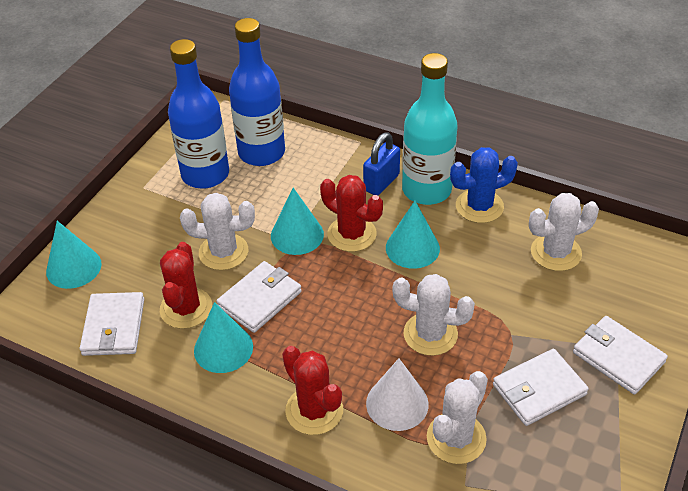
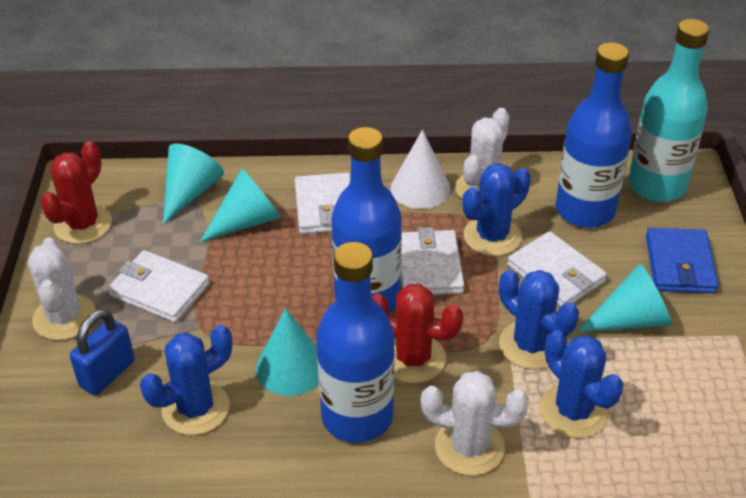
blue bottle: 2 -> 3
blue cactus: 1 -> 4
blue wallet: 0 -> 1
red cactus: 3 -> 2
white cactus: 4 -> 3

